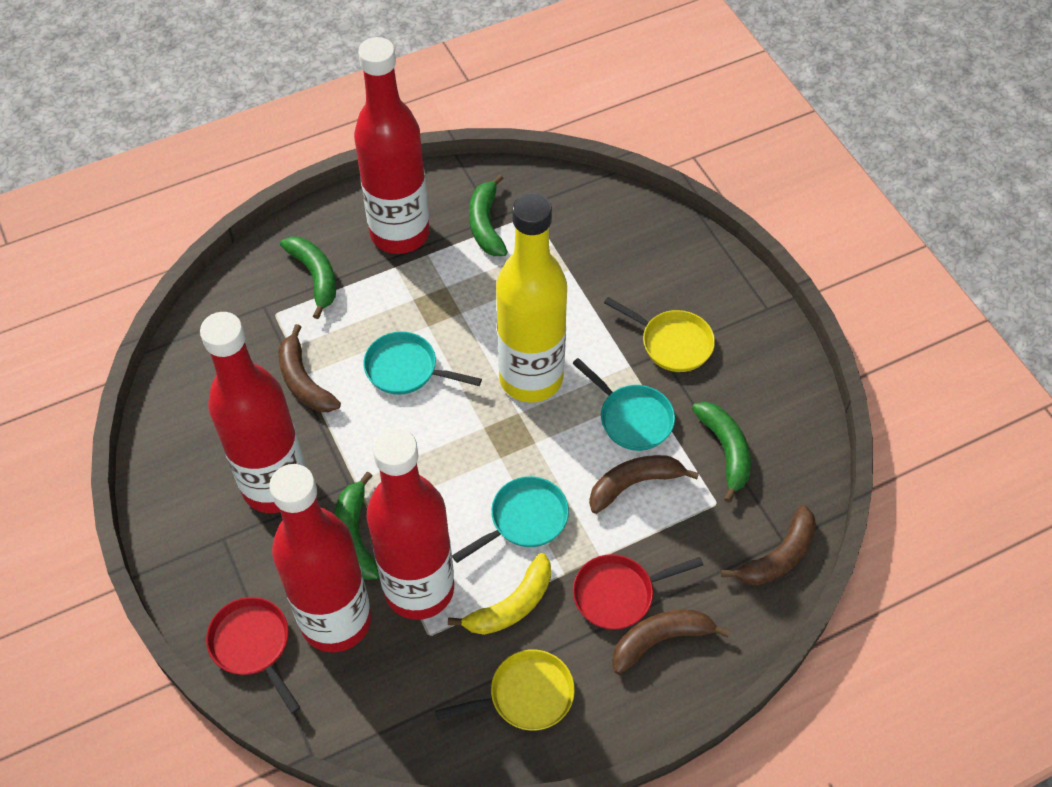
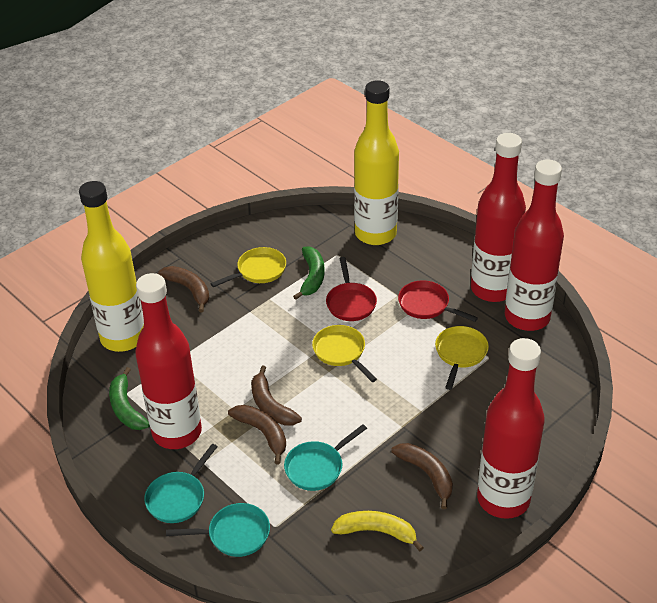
green banana: 4 -> 2
yellow bottle: 1 -> 2
yellow pan: 2 -> 3

